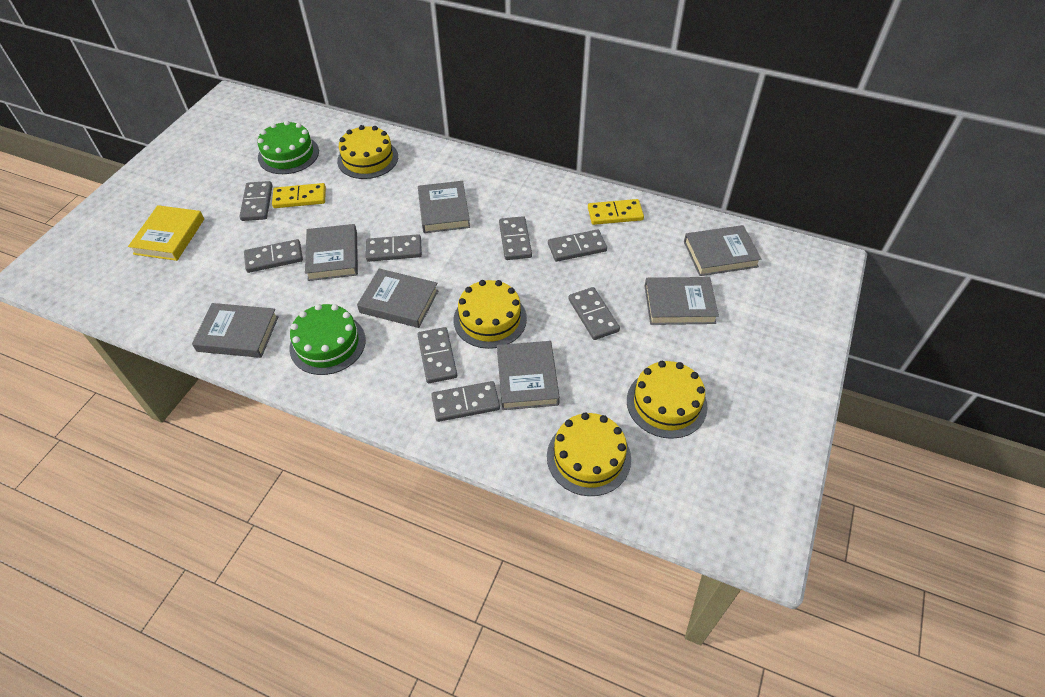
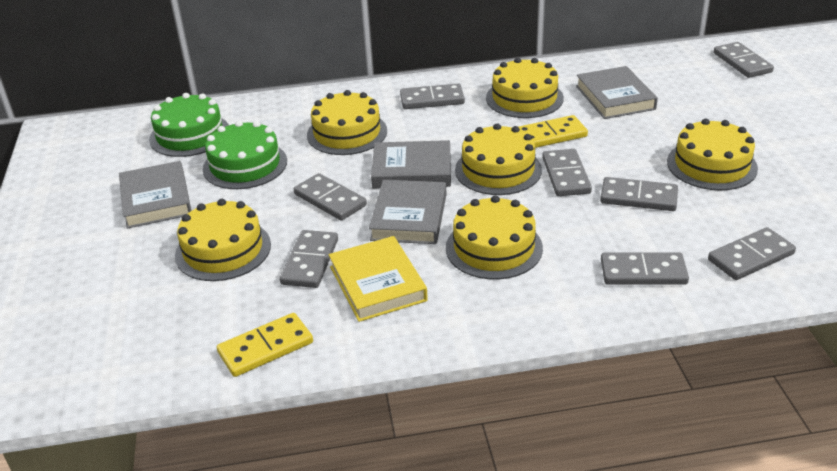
grey book: 7 -> 4
yellow cake: 4 -> 6

